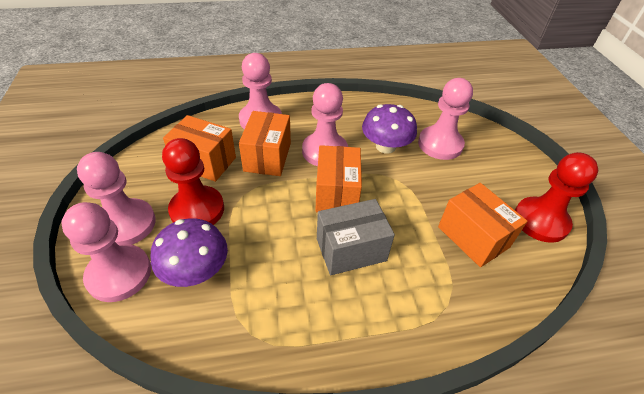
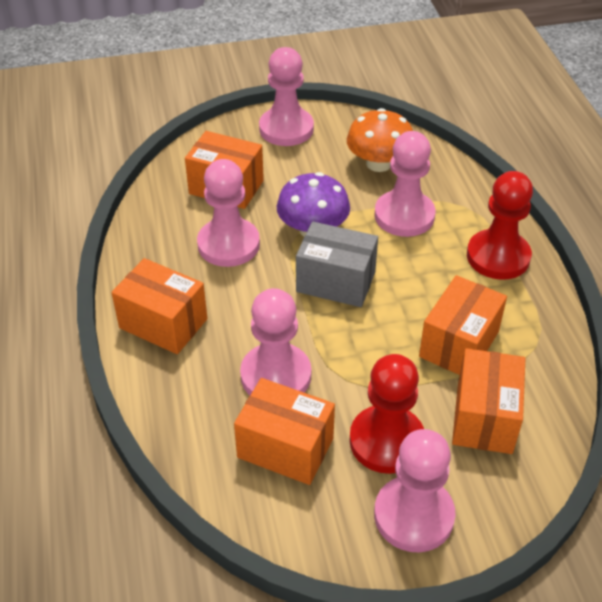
orange box: 4 -> 5
orange mushroom: 0 -> 1
purple mushroom: 2 -> 1

